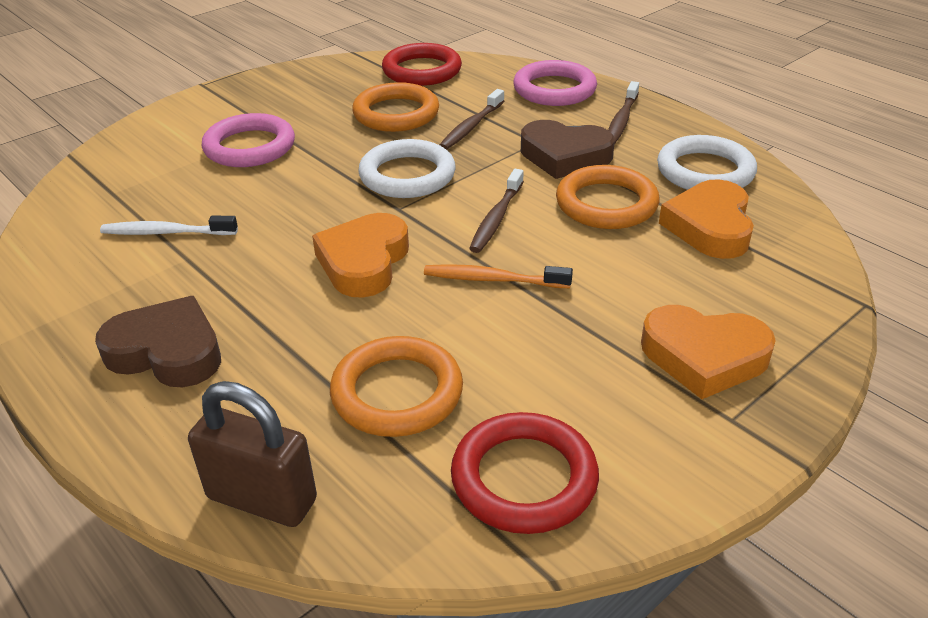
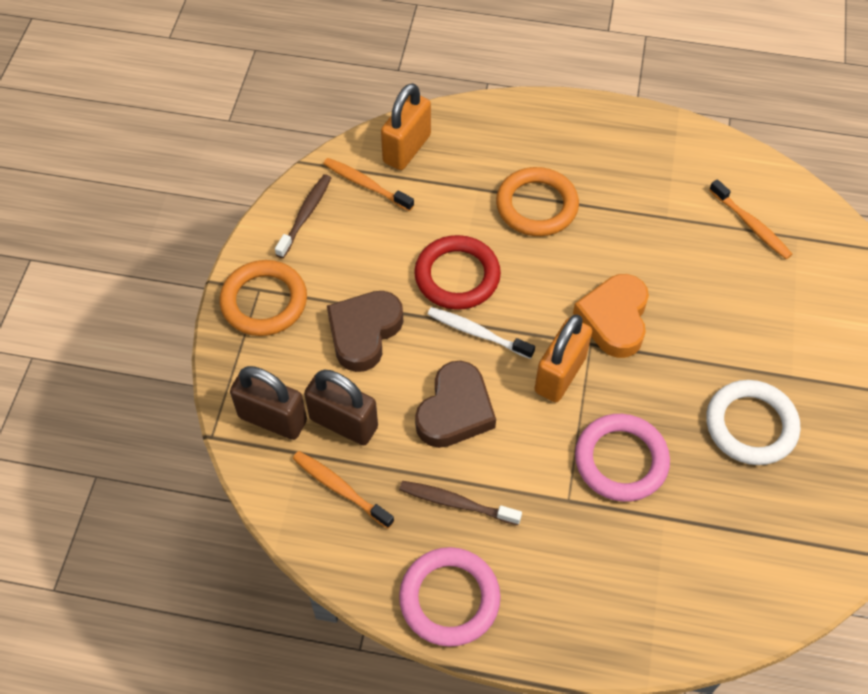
brown padlock: 1 -> 2
brown toothbrush: 3 -> 2
orange heart: 3 -> 1
orange padlock: 0 -> 2
orange ring: 3 -> 2
orange toothbrush: 1 -> 3
red ring: 2 -> 1
white ring: 2 -> 1

